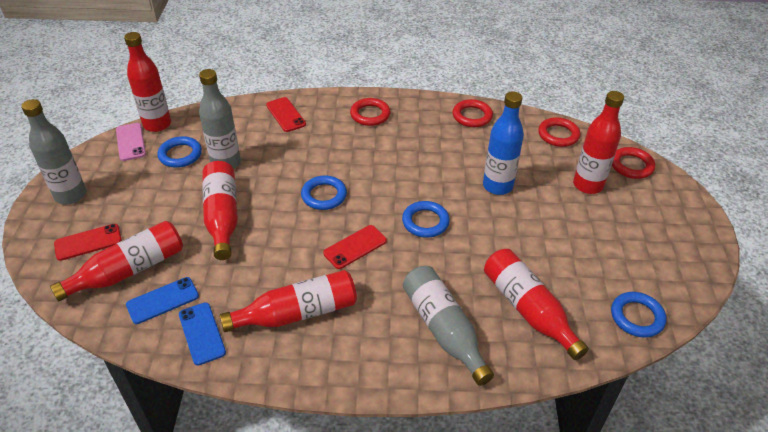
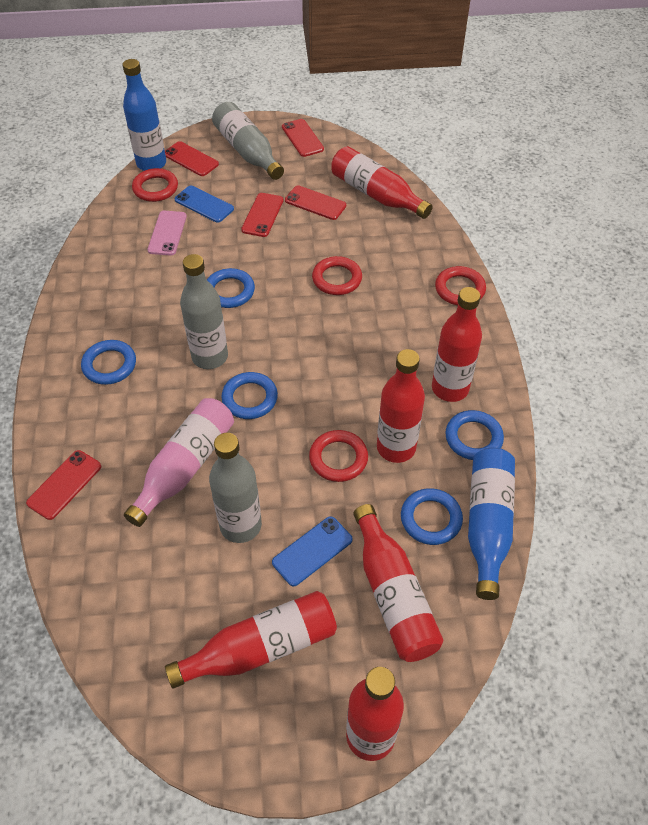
blue bottle: 1 -> 2
blue ring: 4 -> 5
pink bottle: 0 -> 1
red phone: 3 -> 5

